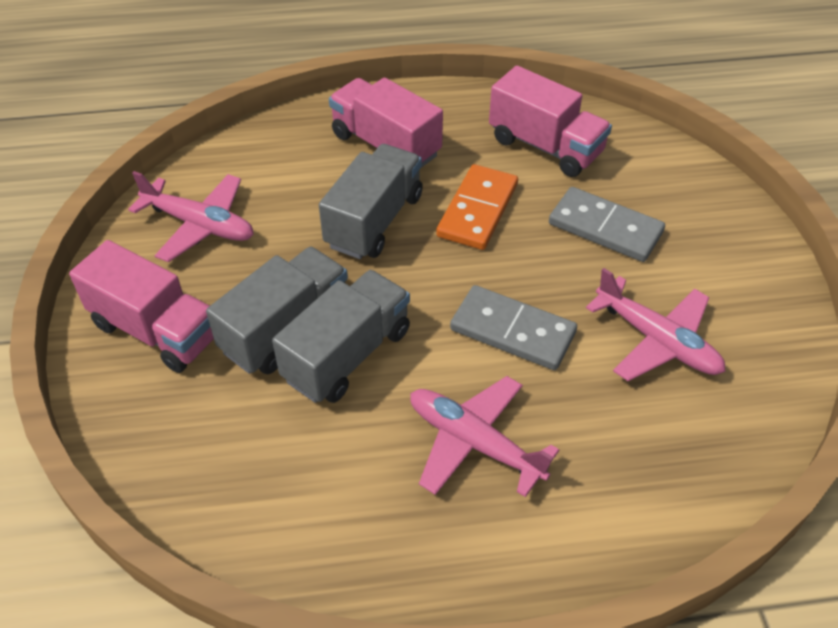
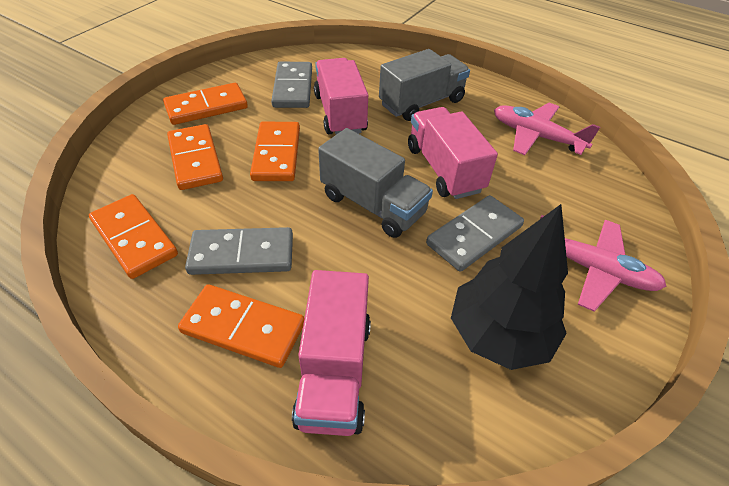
black tree: 0 -> 1
grey domino: 2 -> 3
grey truck: 3 -> 2
orange domino: 1 -> 5
pink plane: 3 -> 2

